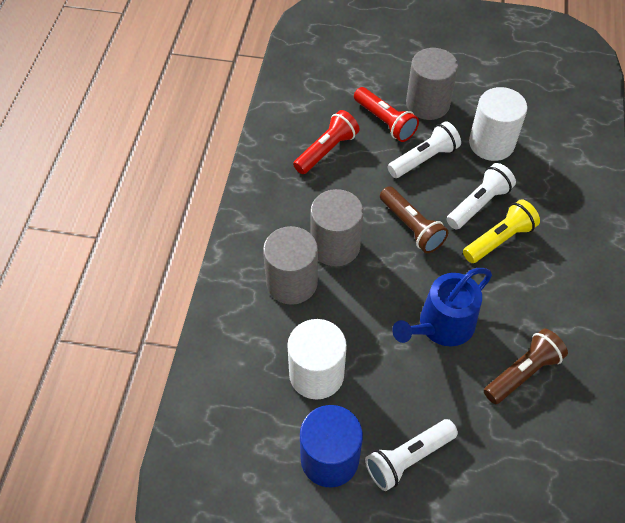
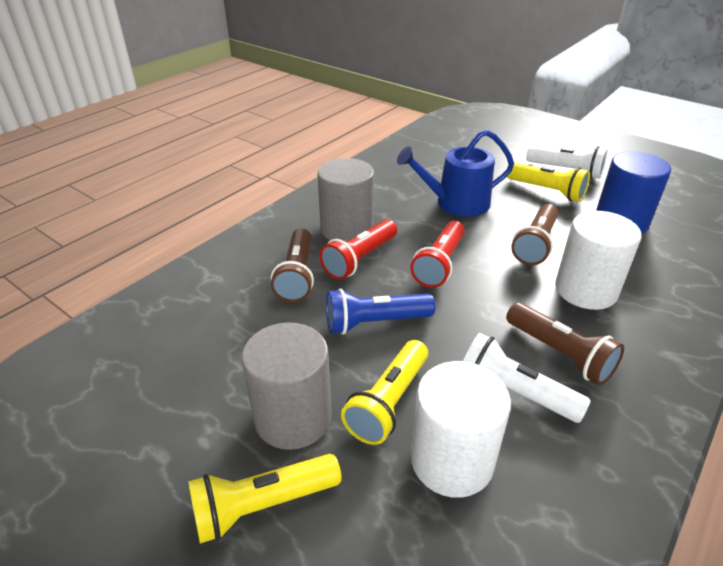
blue flashlight: 0 -> 1
brown flashlight: 2 -> 3
grey cylinder: 3 -> 2
white flashlight: 3 -> 2
yellow flashlight: 1 -> 3

